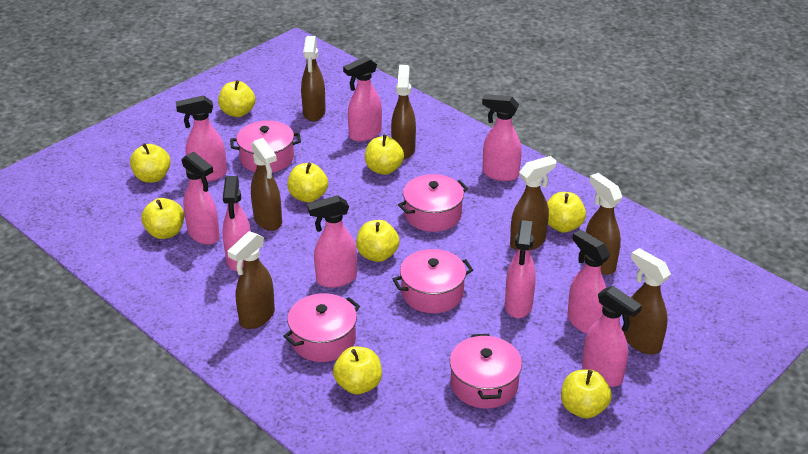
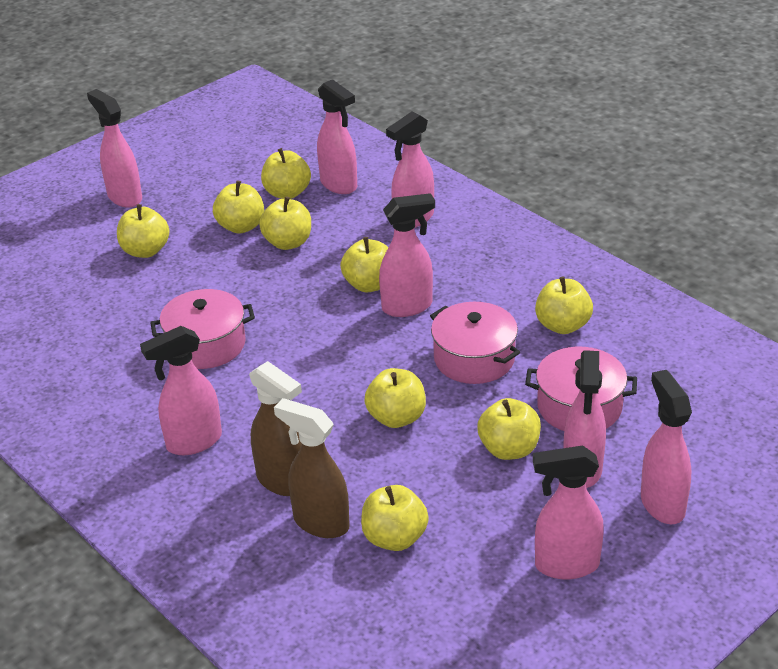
brown spray bottle: 7 -> 2
pink pot: 5 -> 3
pink spray bottle: 9 -> 8

